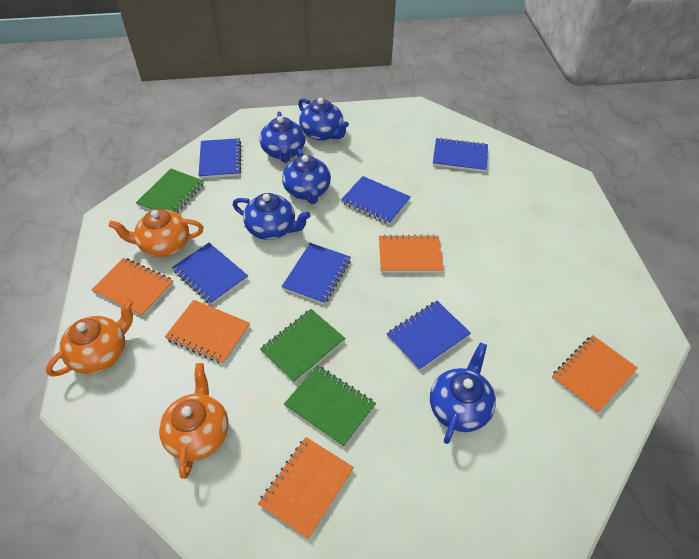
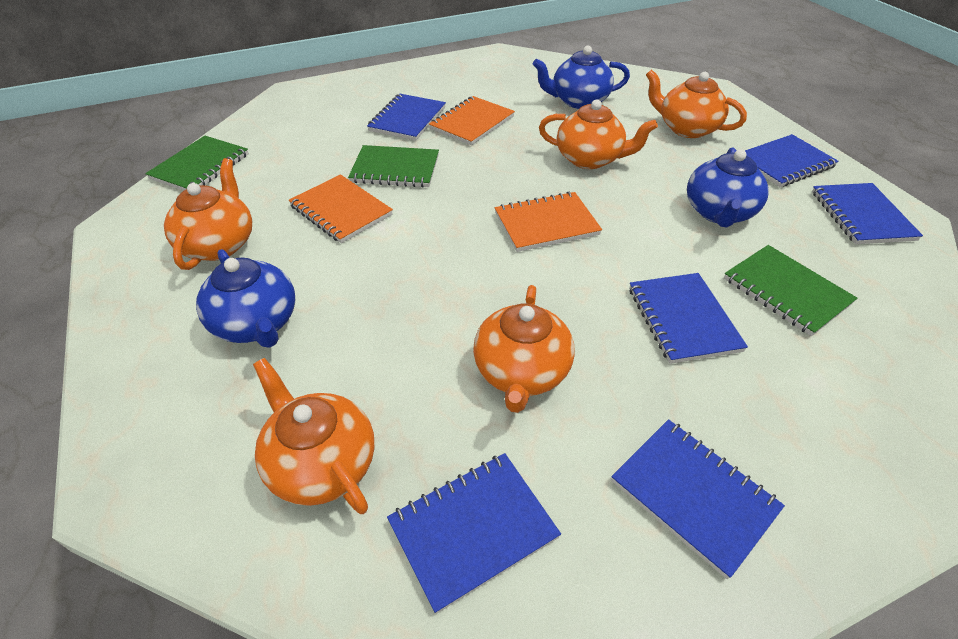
blue teapot: 5 -> 3
orange notebook: 5 -> 3
orange teapot: 3 -> 5

